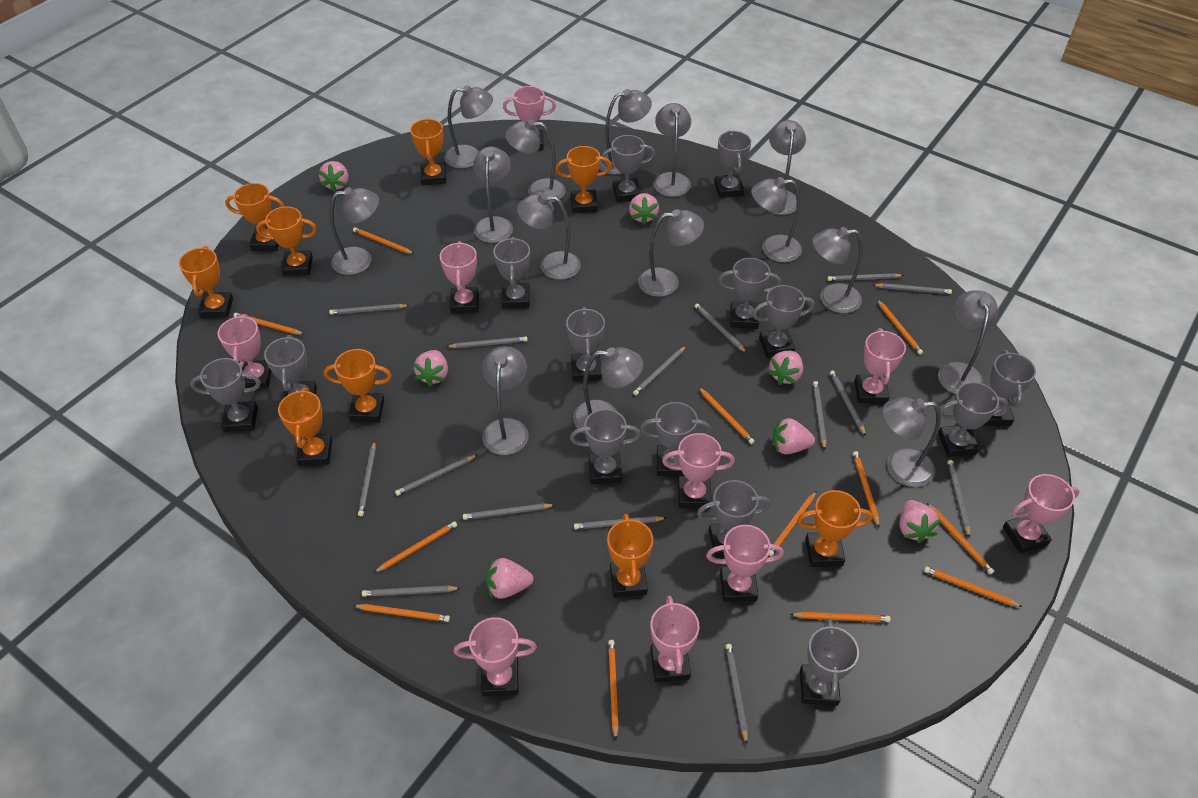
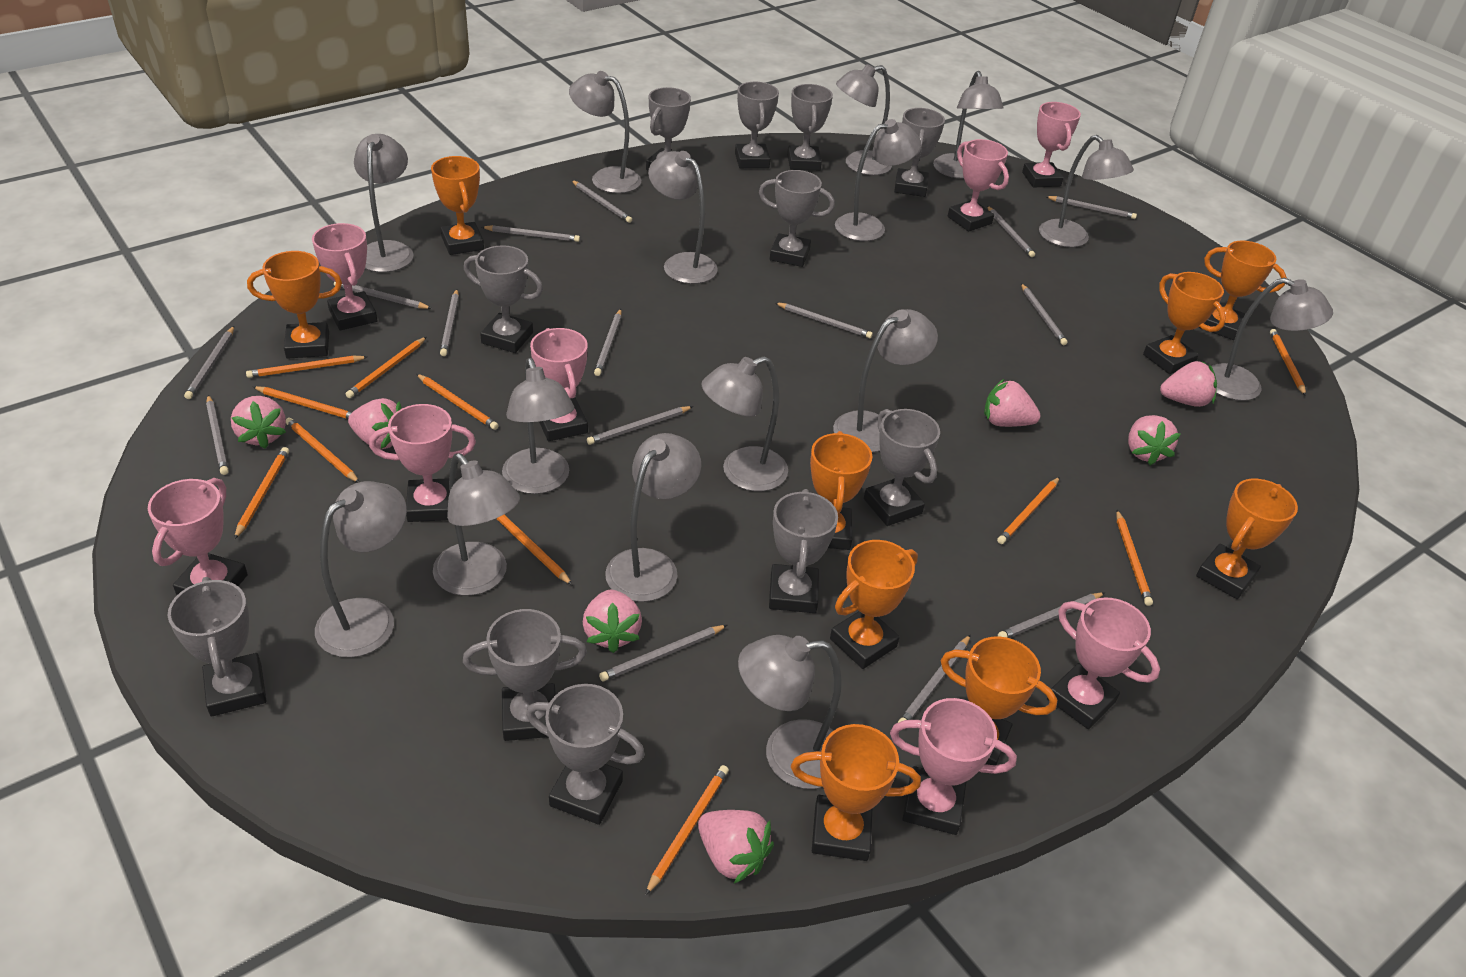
grey trophy: 14 -> 11
orange pencil: 12 -> 11
pink trophy: 9 -> 8

